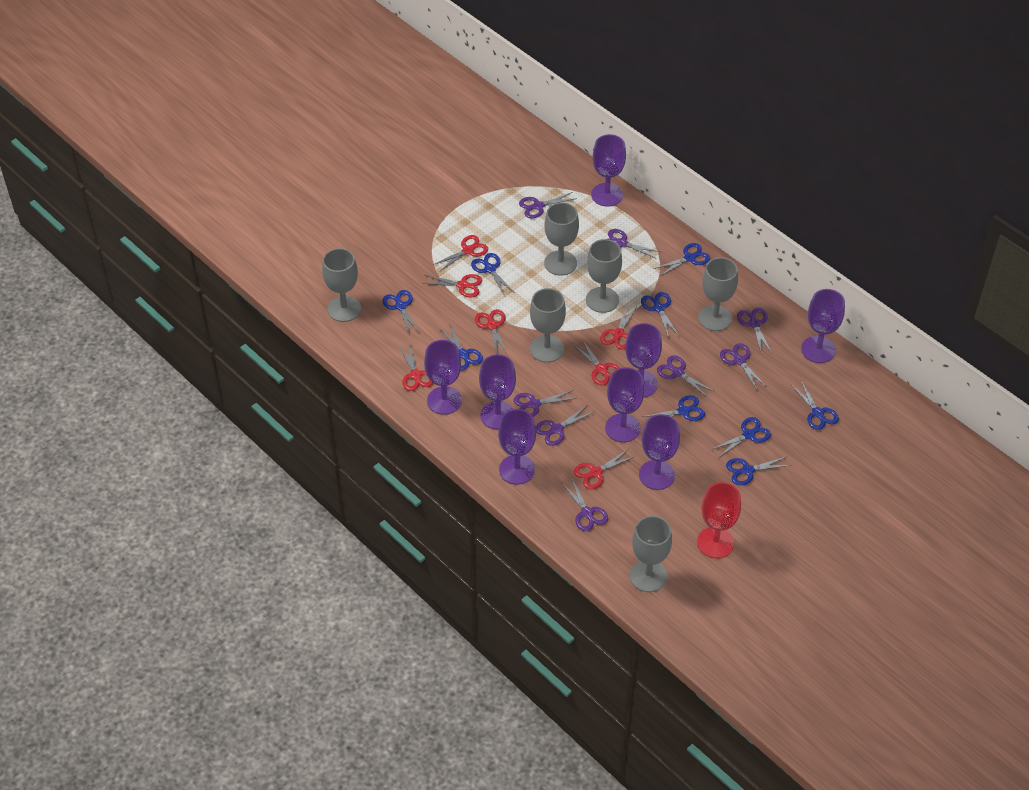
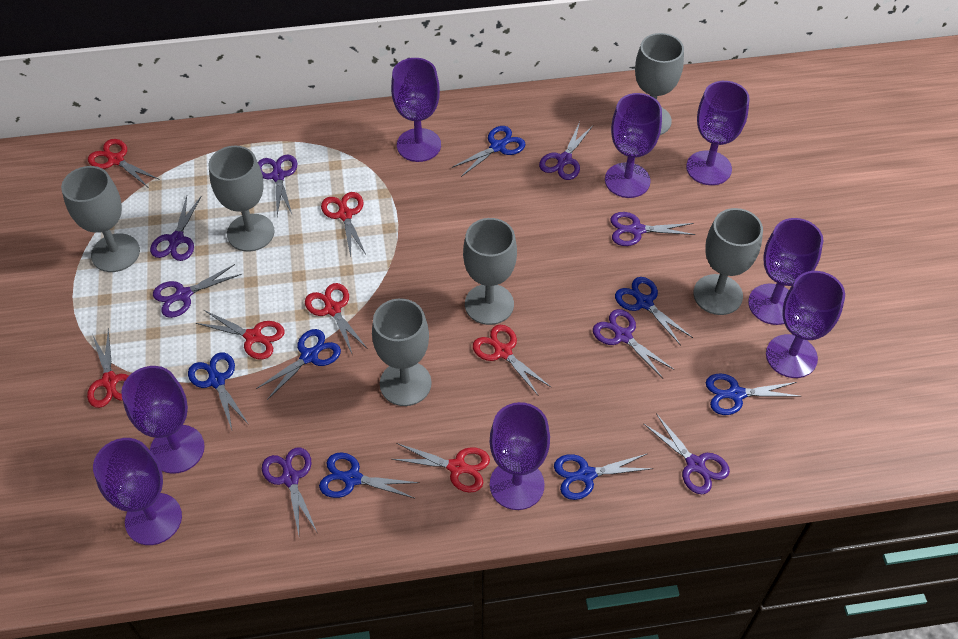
blue scissors: 9 -> 7
red goblet: 1 -> 0

